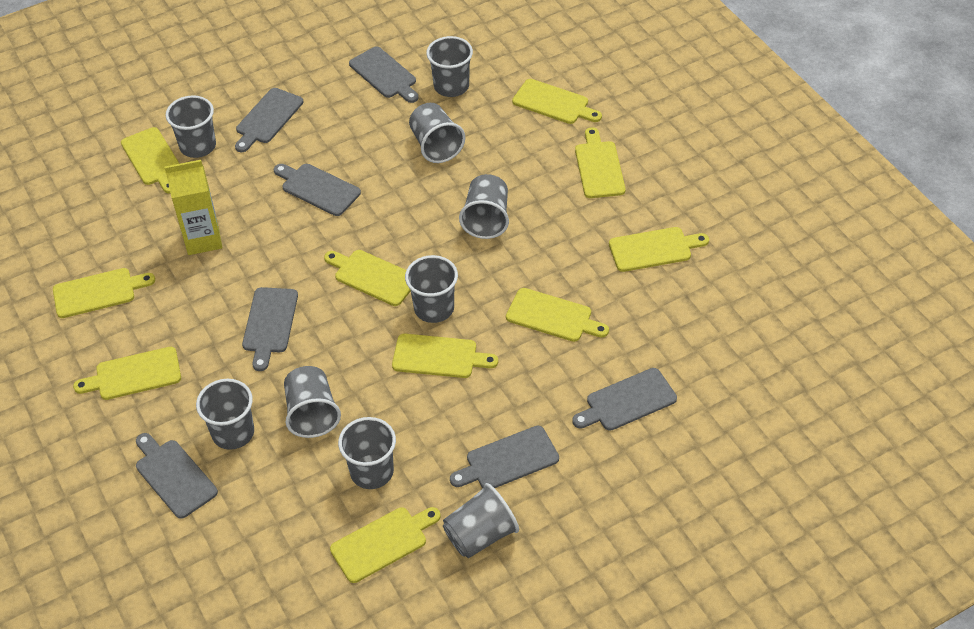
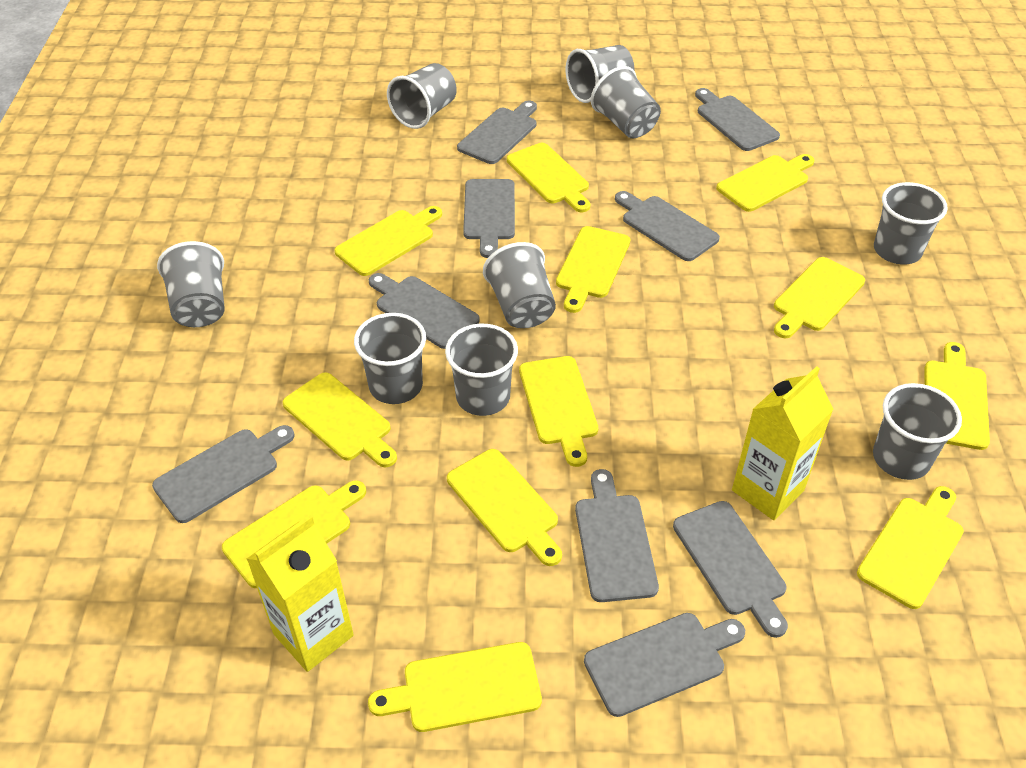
grey cutting board: 7 -> 9
yellow carton: 1 -> 2
yellow cutting board: 10 -> 12

